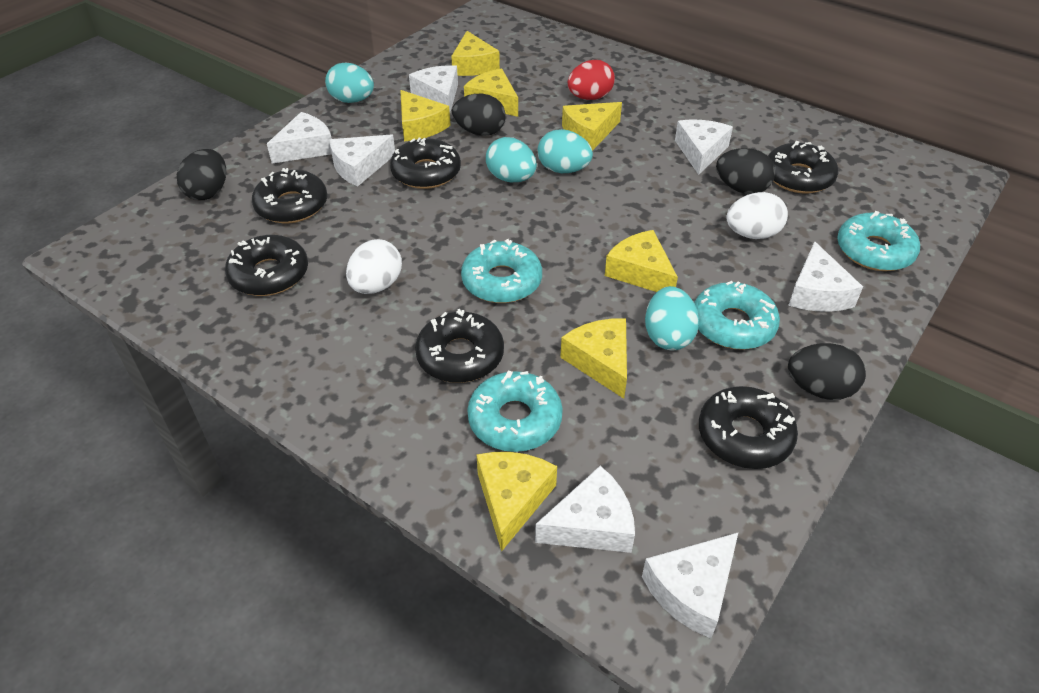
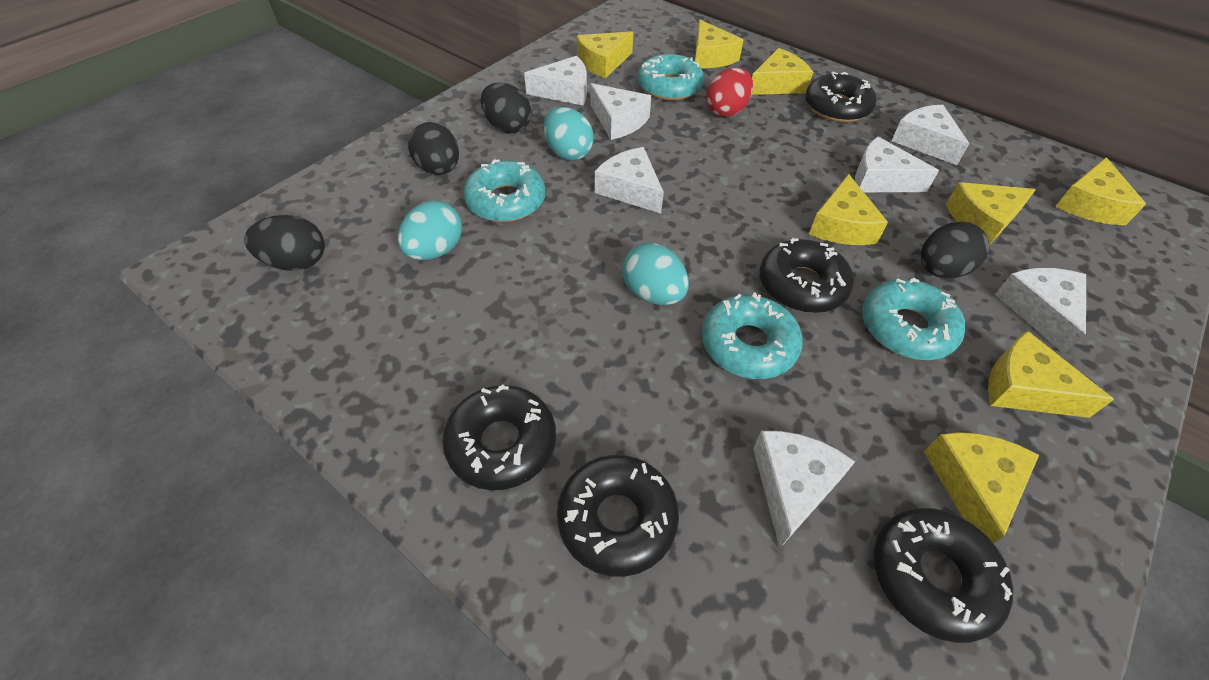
black donut: 6 -> 5
turquoise egg: 4 -> 3
white egg: 2 -> 0
yellow cheese: 7 -> 8

